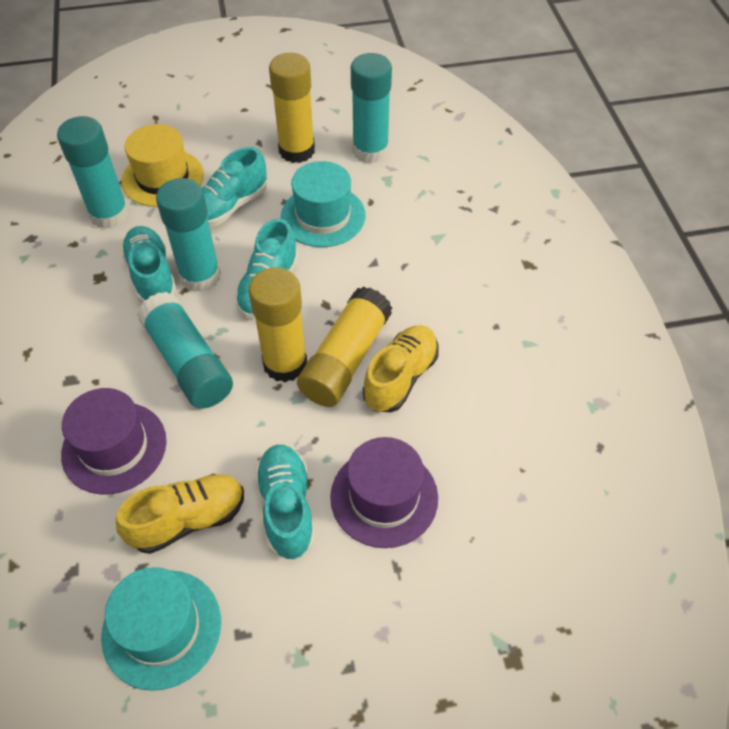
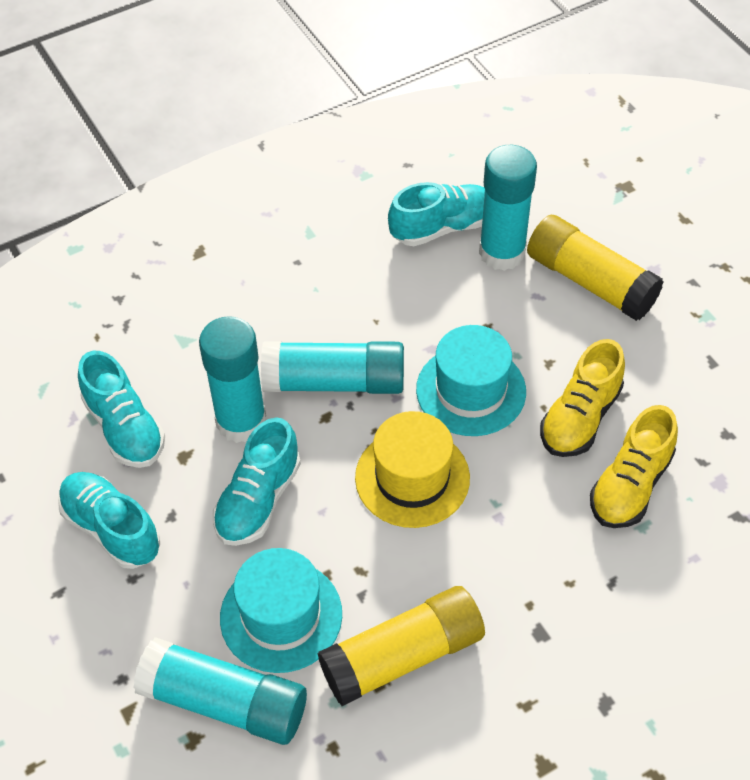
purple hat: 2 -> 0
yellow glue stick: 3 -> 2

